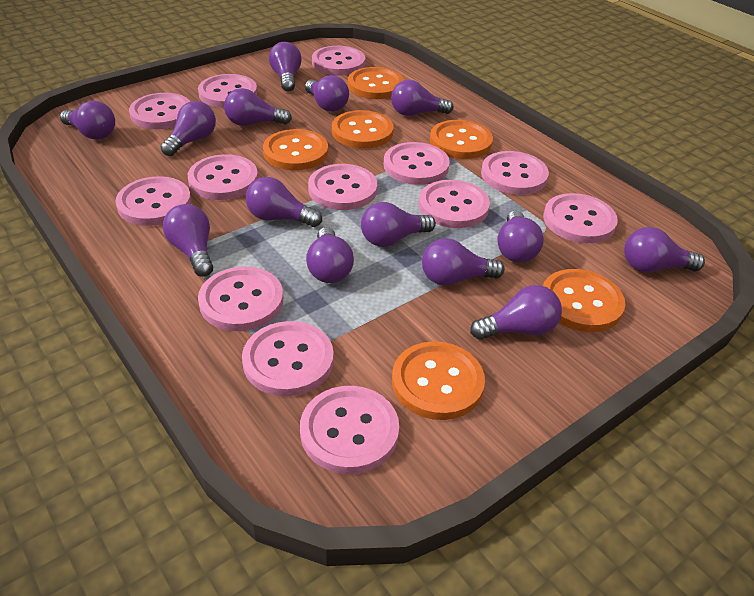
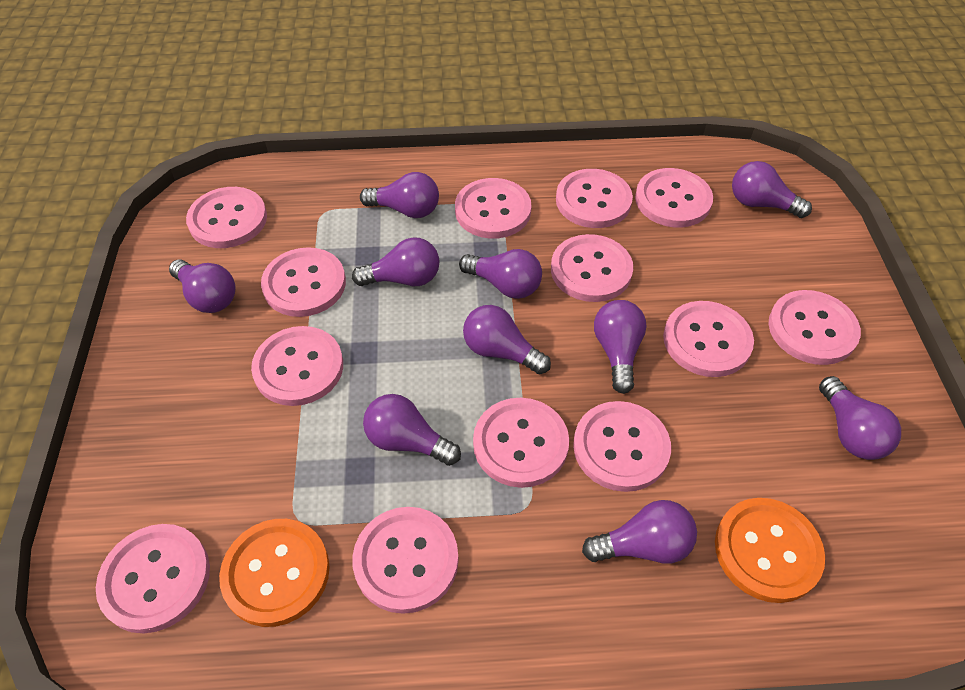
orange button: 6 -> 2
purple light bulb: 14 -> 10

